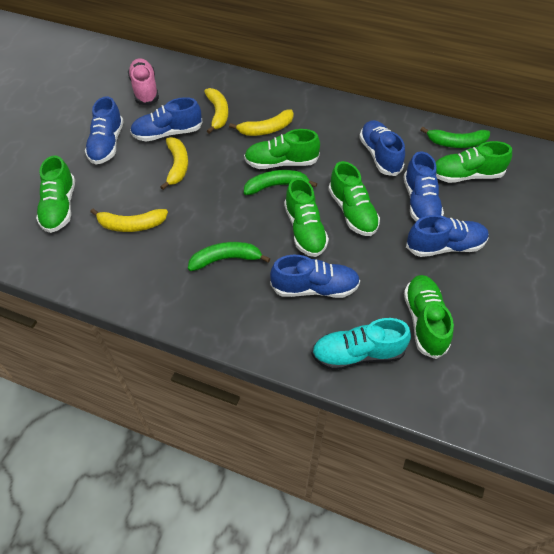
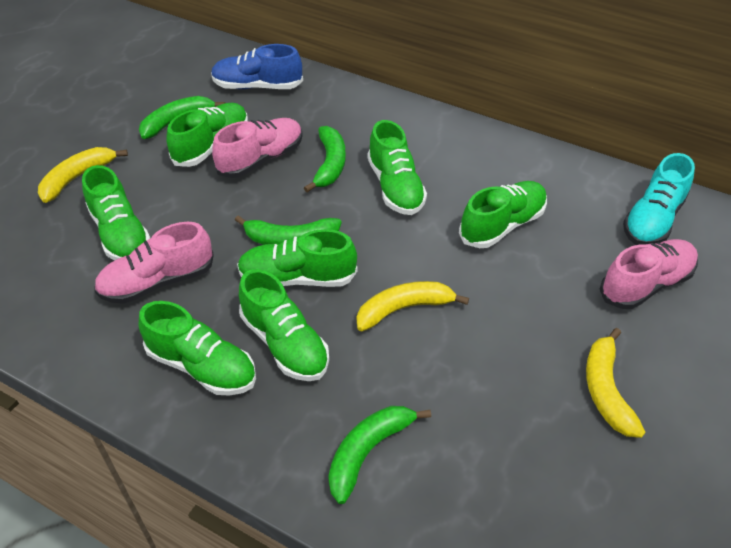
blue shoe: 6 -> 1
green banana: 3 -> 4
green shoe: 6 -> 7
pink shoe: 1 -> 3
yellow banana: 4 -> 3

